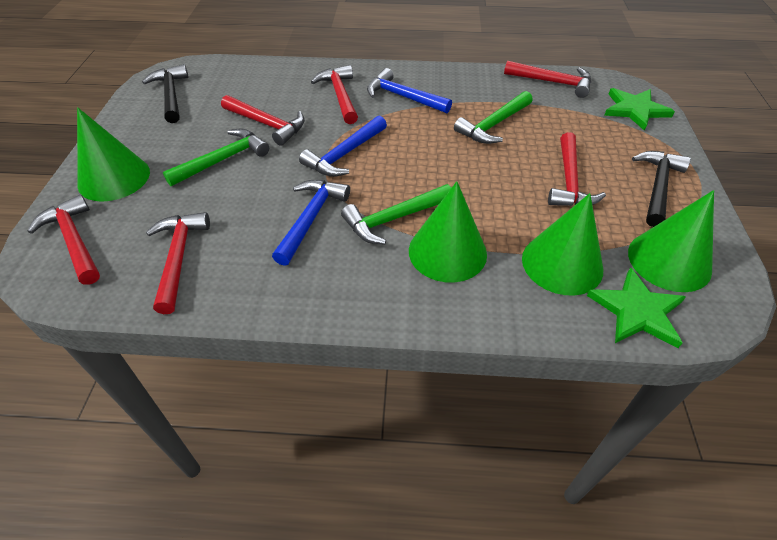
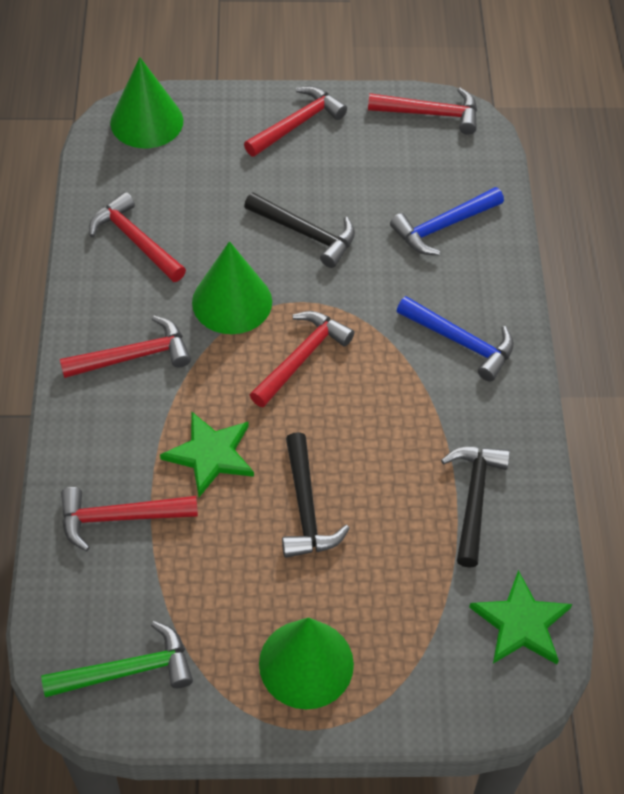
black hammer: 2 -> 3
blue hammer: 3 -> 2
green cone: 4 -> 3
green hammer: 3 -> 1

